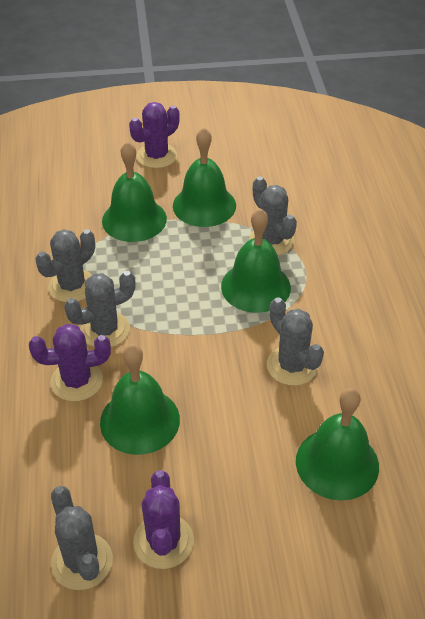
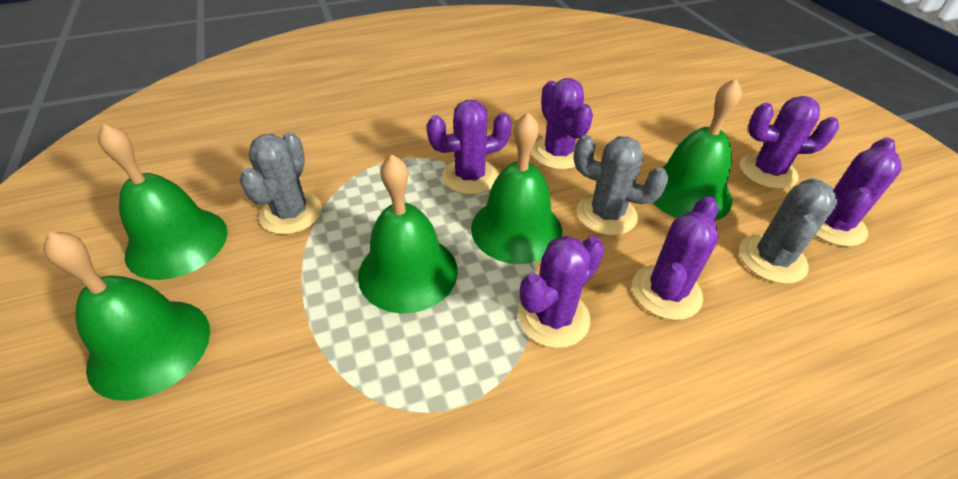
grey cactus: 5 -> 3
purple cactus: 3 -> 6

